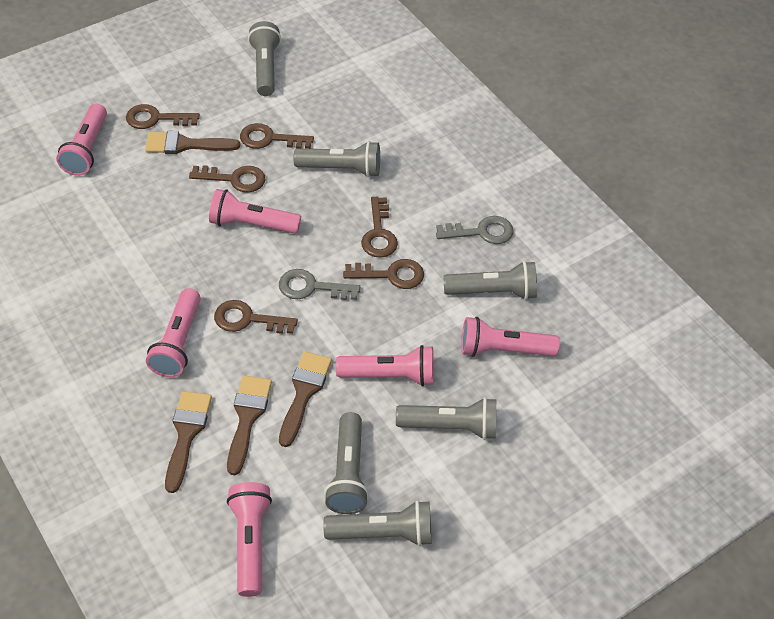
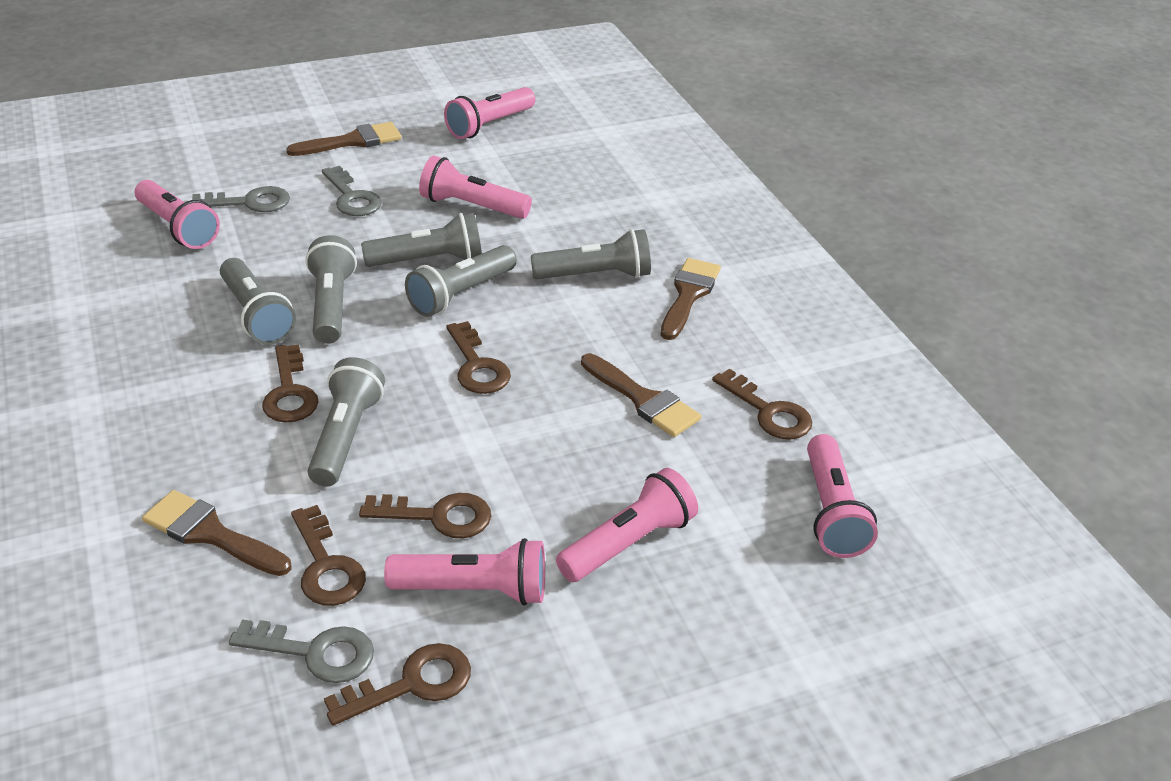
grey key: 2 -> 3

